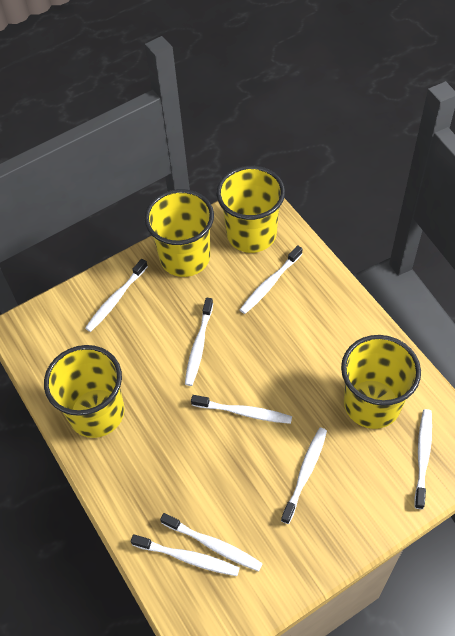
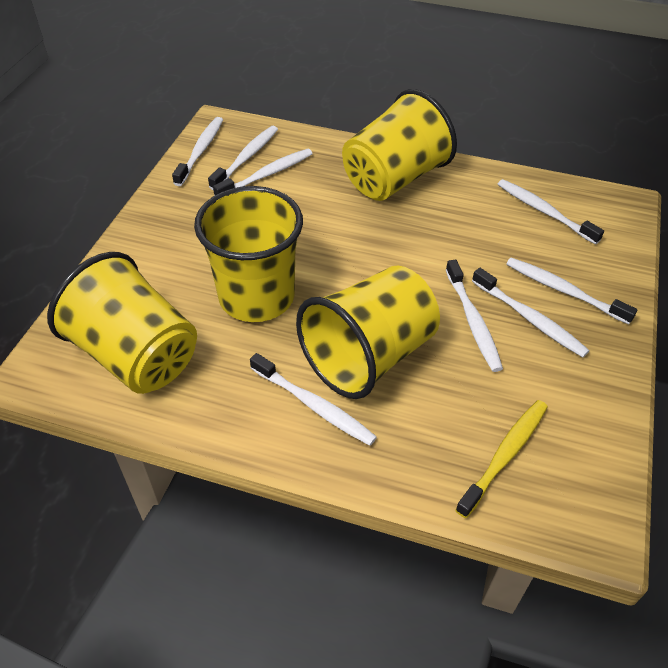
yellow toothbrush: 0 -> 1

